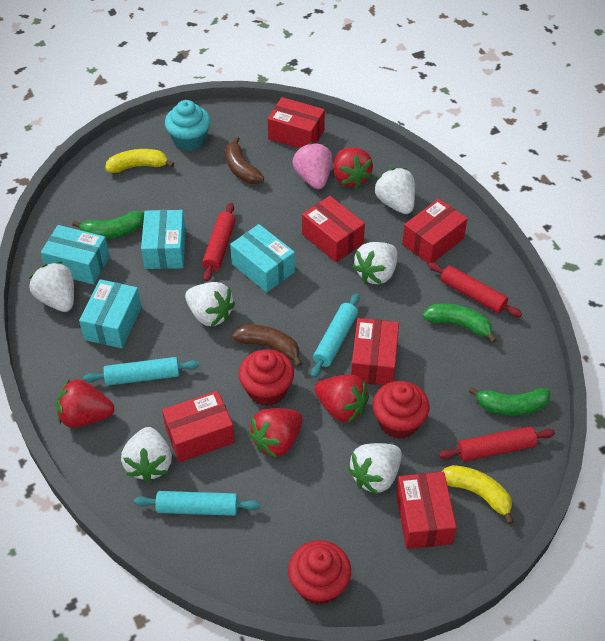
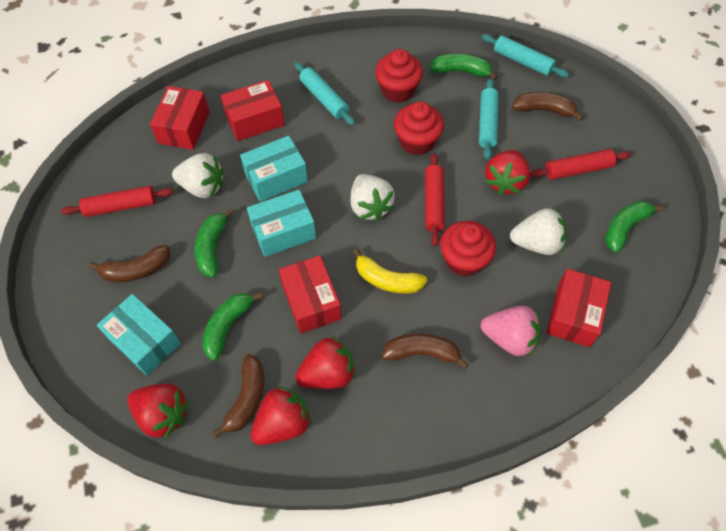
brown banana: 2 -> 4
green banana: 3 -> 4
red box: 6 -> 4
turquoise box: 4 -> 3
turquoise cupcake: 1 -> 0
white strawberry: 6 -> 3
yellow banana: 2 -> 1

